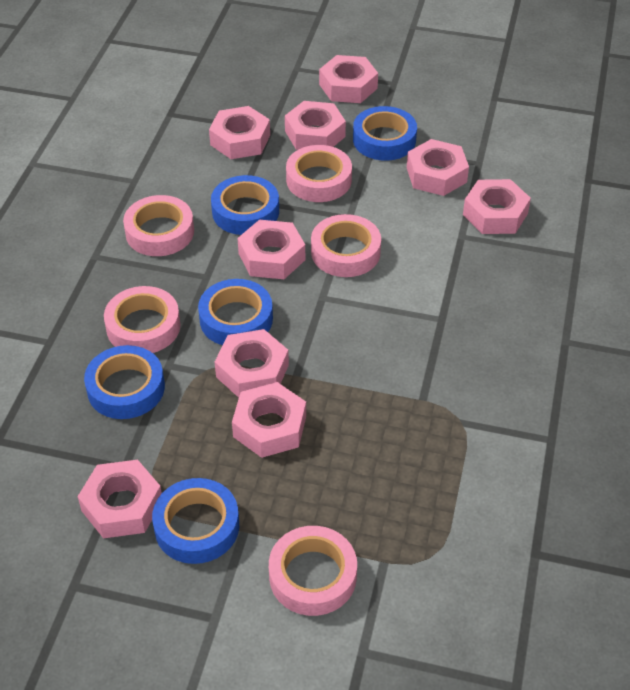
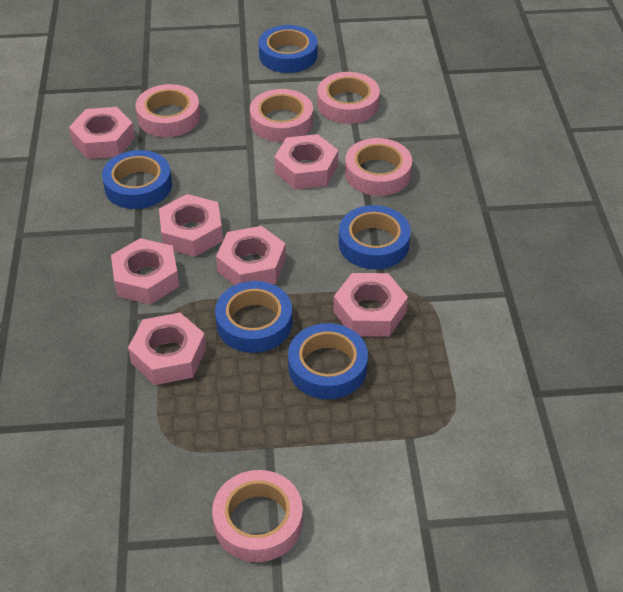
pink nut: 9 -> 7

